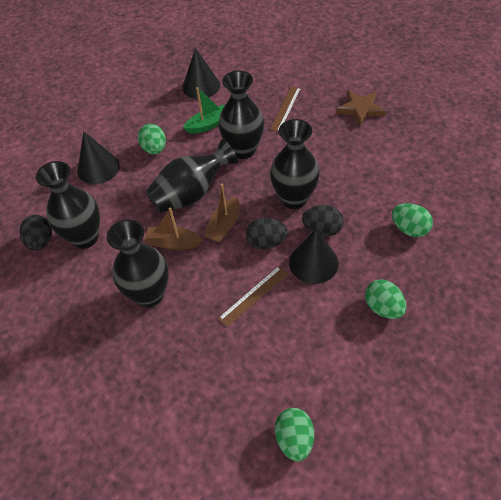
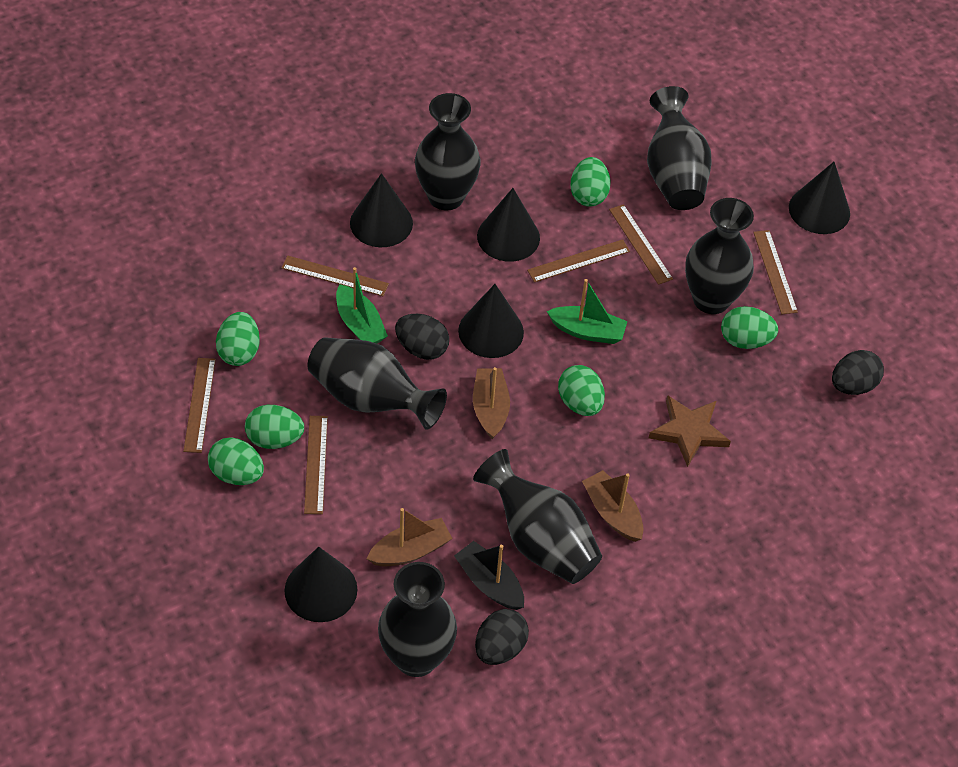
black boat: 0 -> 1
black cone: 3 -> 5
black vase: 5 -> 6
brown boat: 2 -> 3
brown ruler: 2 -> 6
green boat: 1 -> 2
green egg: 4 -> 6

